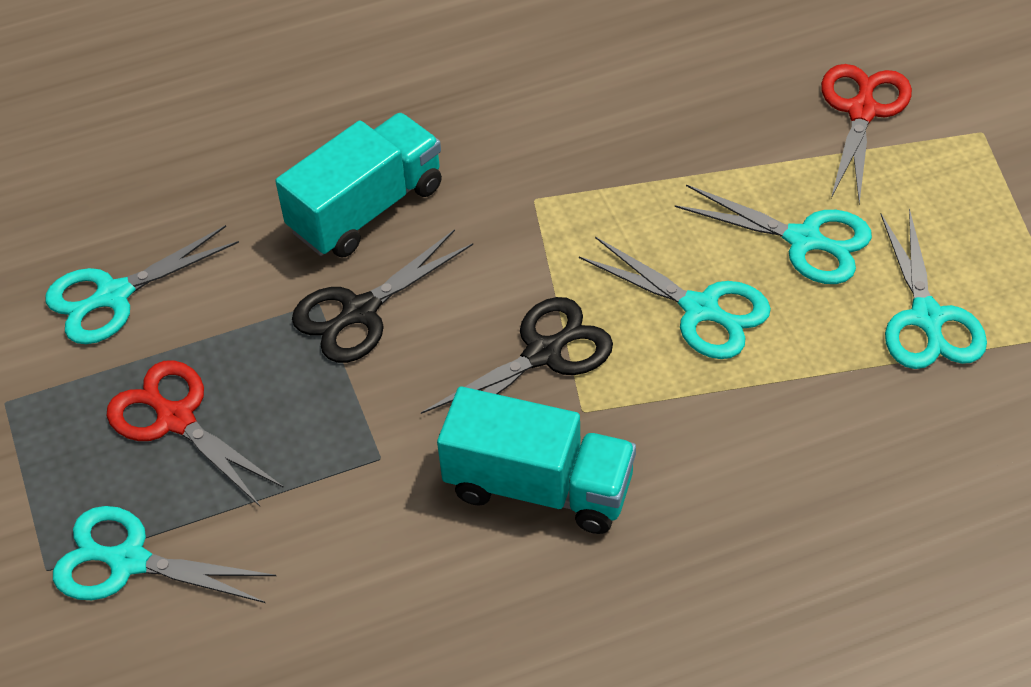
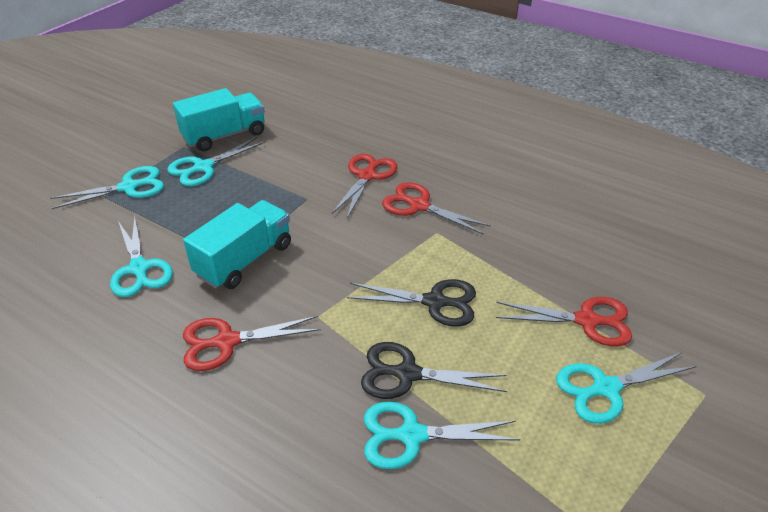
red scissors: 2 -> 4

